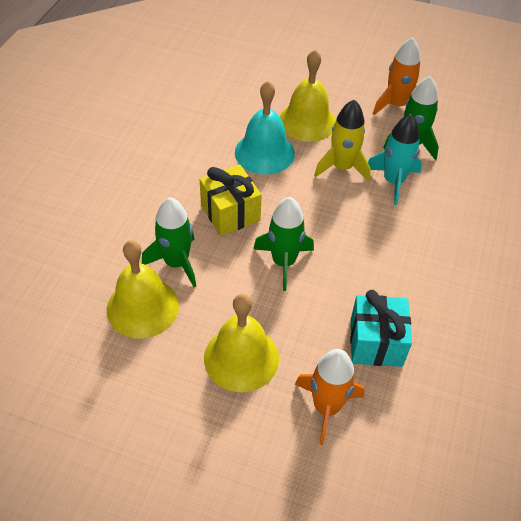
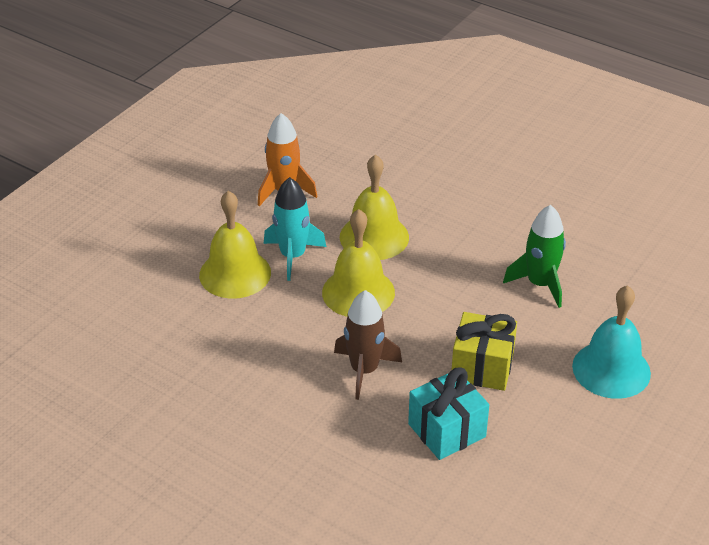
brown rocket: 0 -> 1
green rocket: 3 -> 1
orange rocket: 2 -> 1
yellow rocket: 1 -> 0

